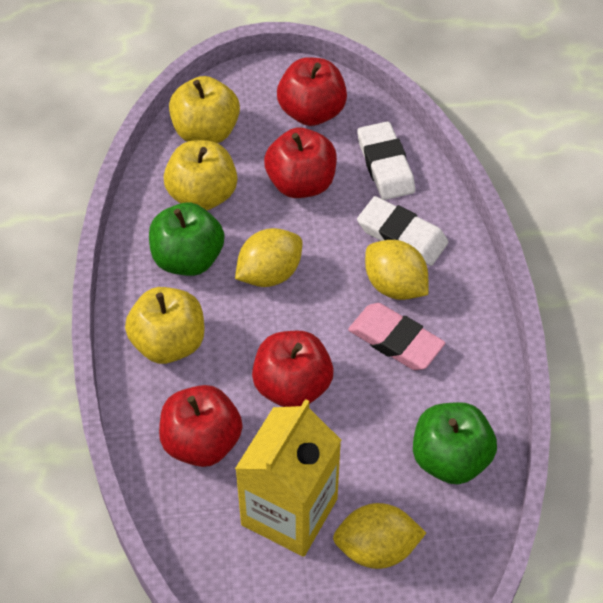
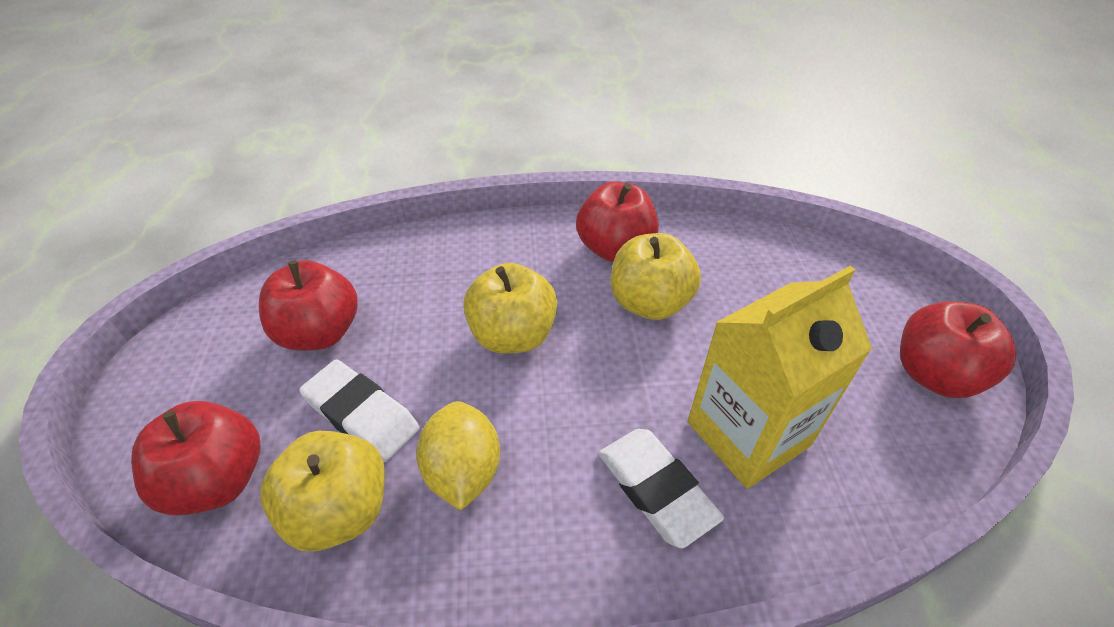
green apple: 2 -> 0
pink eraser: 1 -> 0
yellow lemon: 3 -> 1

